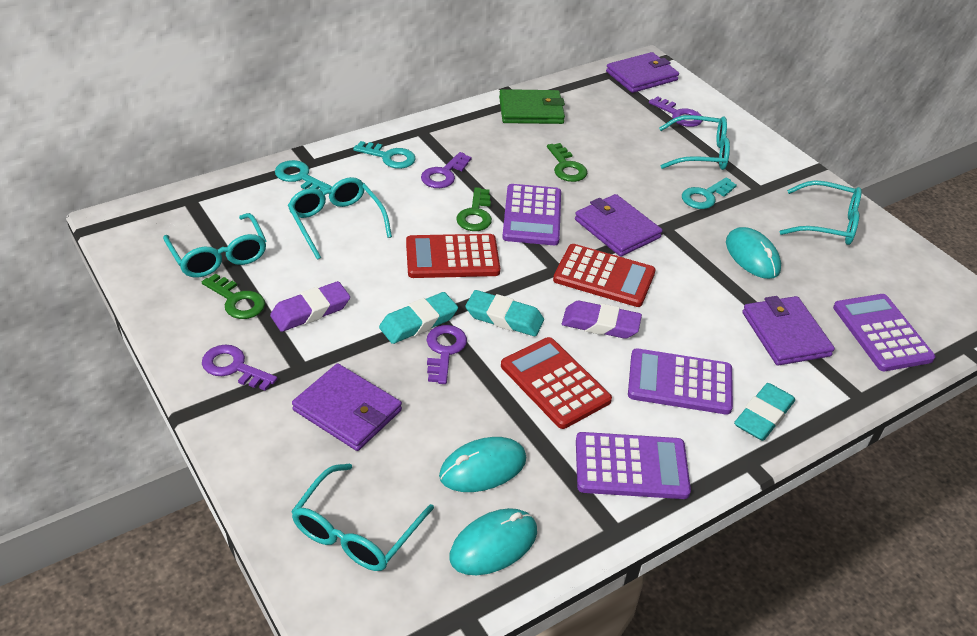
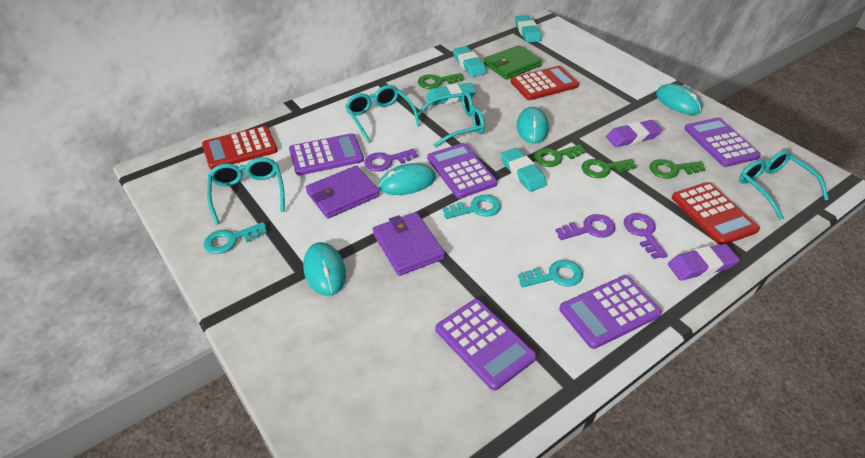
green key: 3 -> 4
purple calculator: 4 -> 5
purple key: 4 -> 3
purple wallet: 4 -> 2
turquoise eraser: 3 -> 4
turquoise glasses: 5 -> 4
turquoise mouse: 3 -> 4

